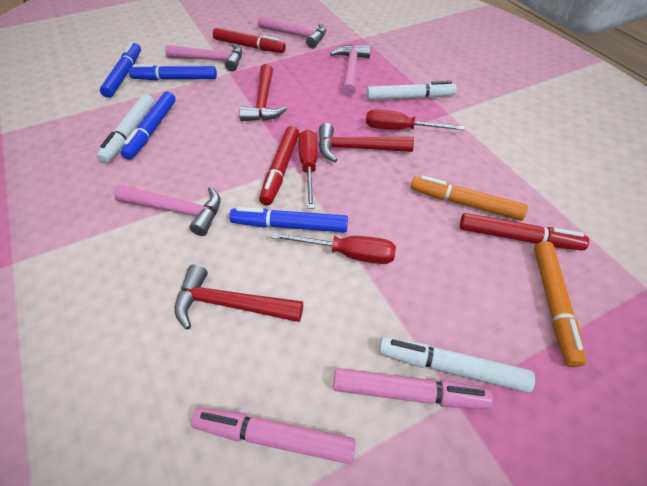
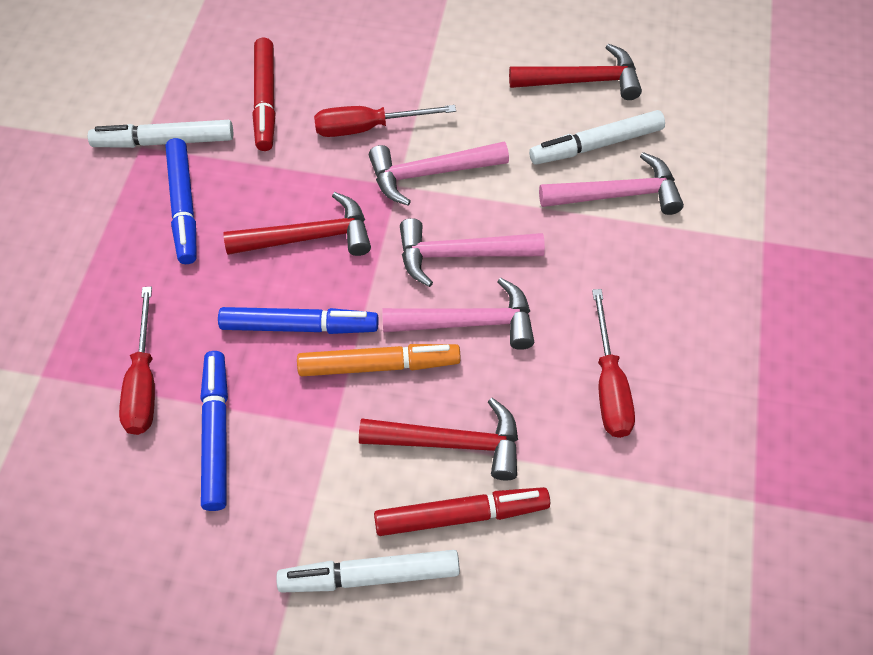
blue marker: 4 -> 3
orange marker: 2 -> 1
pink marker: 2 -> 0
red marker: 3 -> 2

